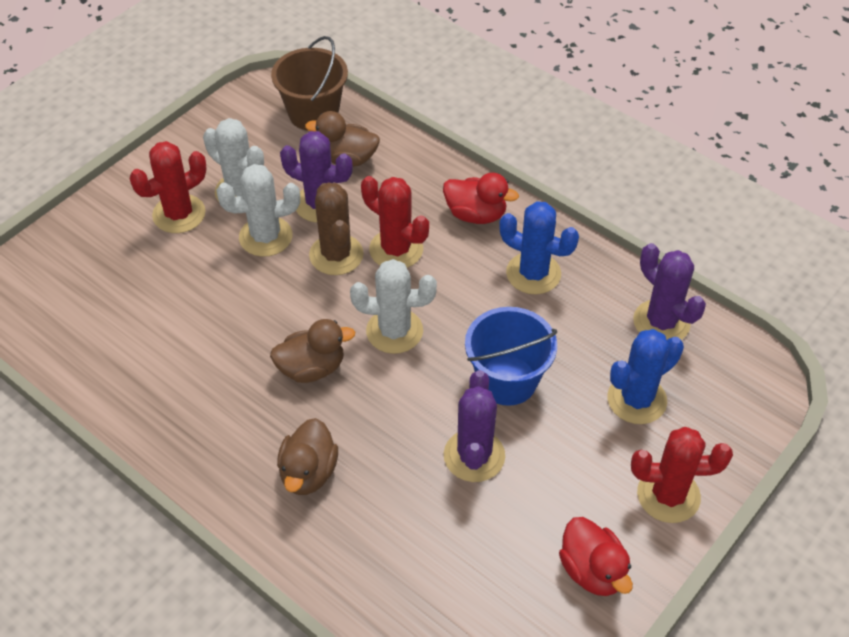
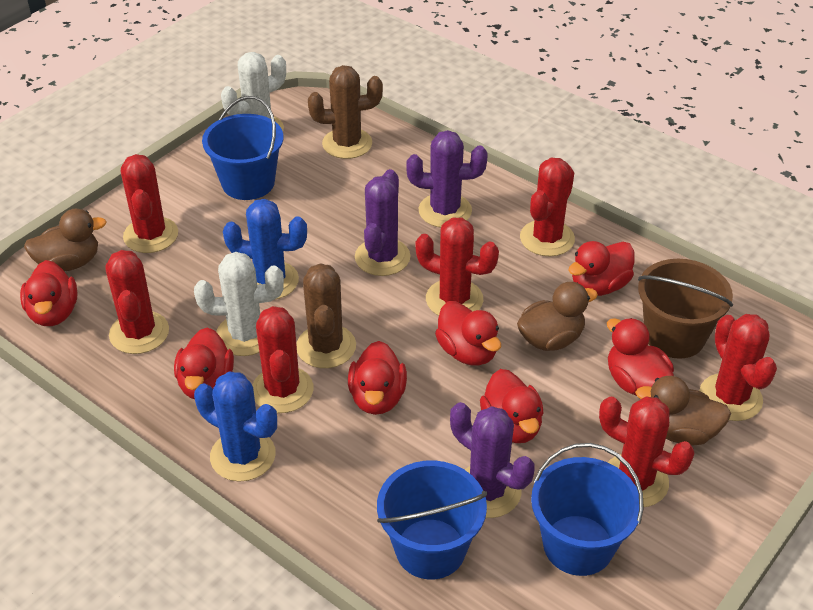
blue bucket: 1 -> 3
brown cactus: 1 -> 2
red cactus: 3 -> 7
red duck: 2 -> 7
white cactus: 3 -> 2

